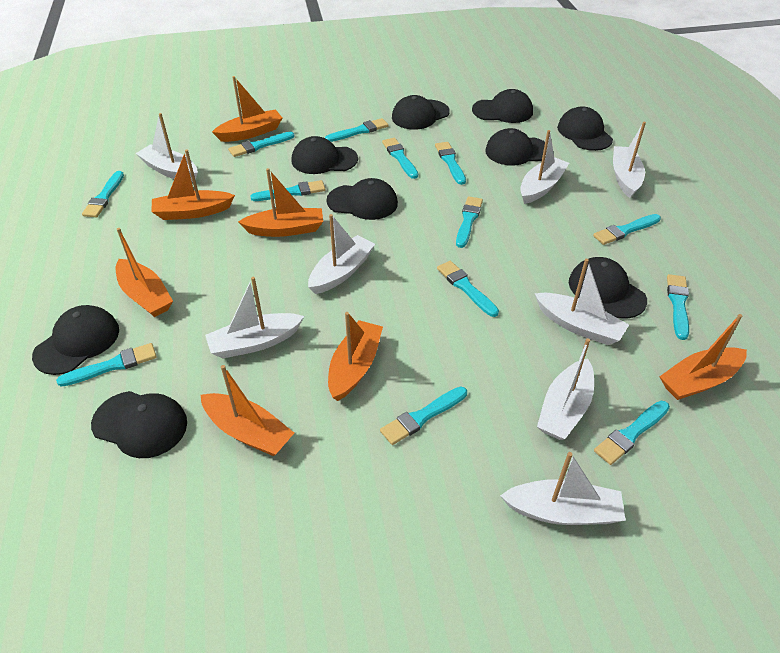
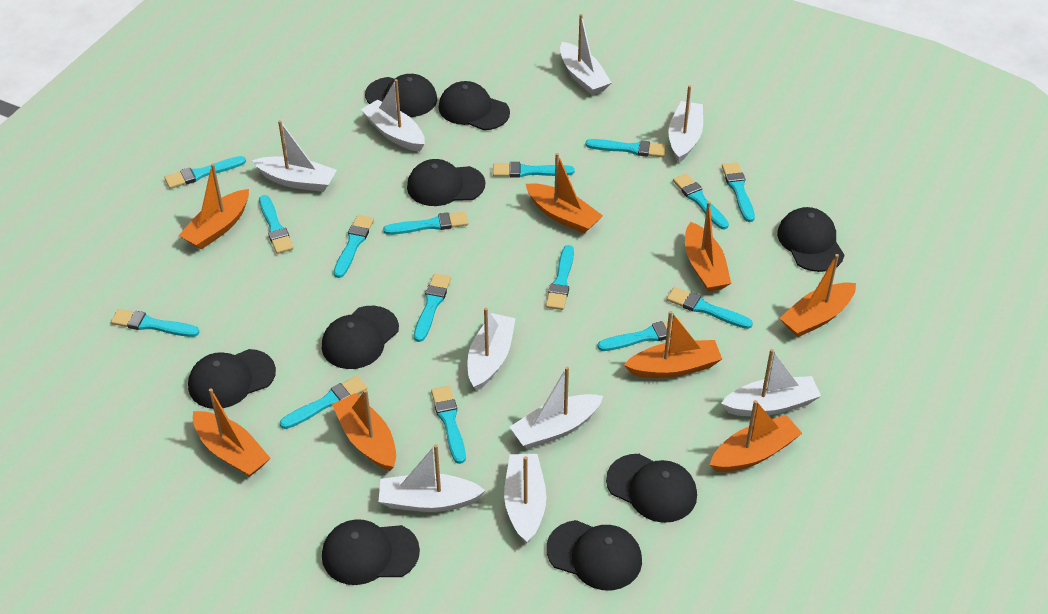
orange boat: 7 -> 8
turquoise brush: 13 -> 15
white boat: 8 -> 9

